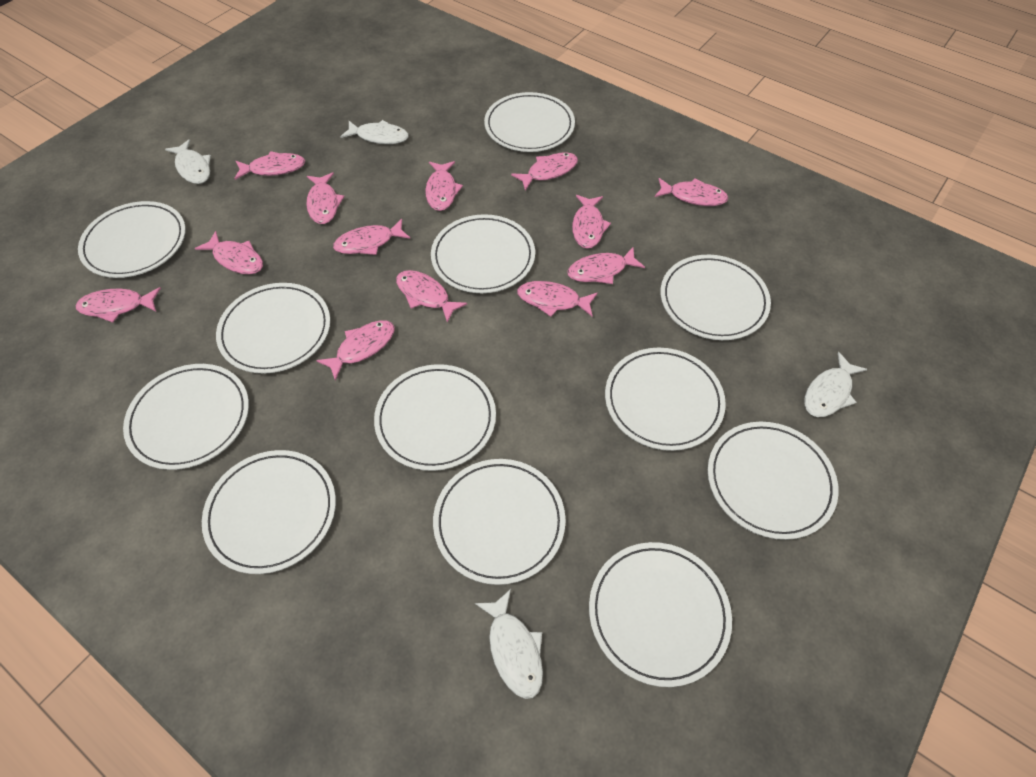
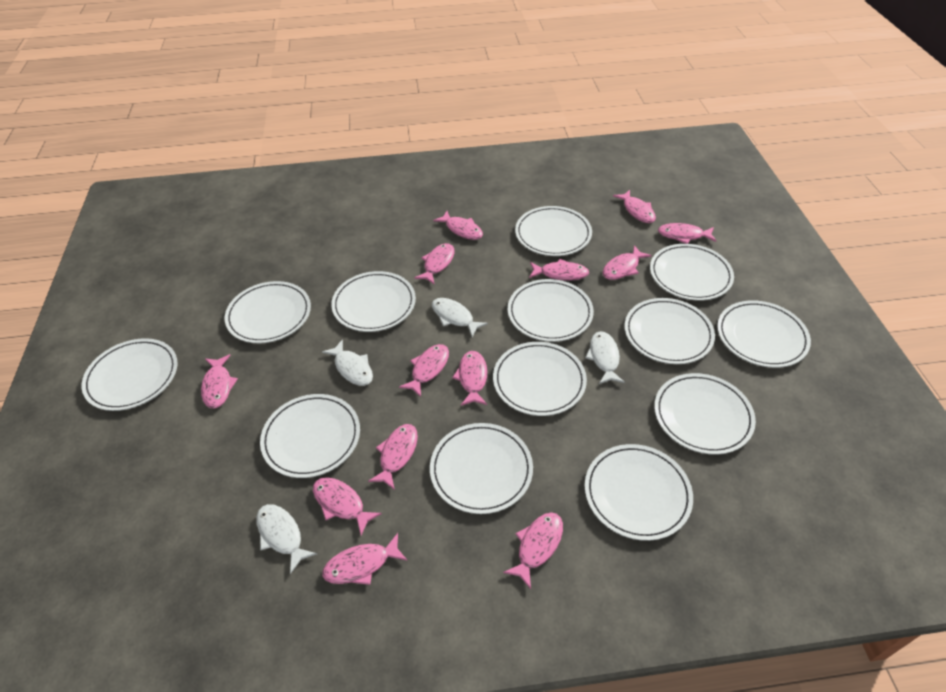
white plate: 12 -> 13

